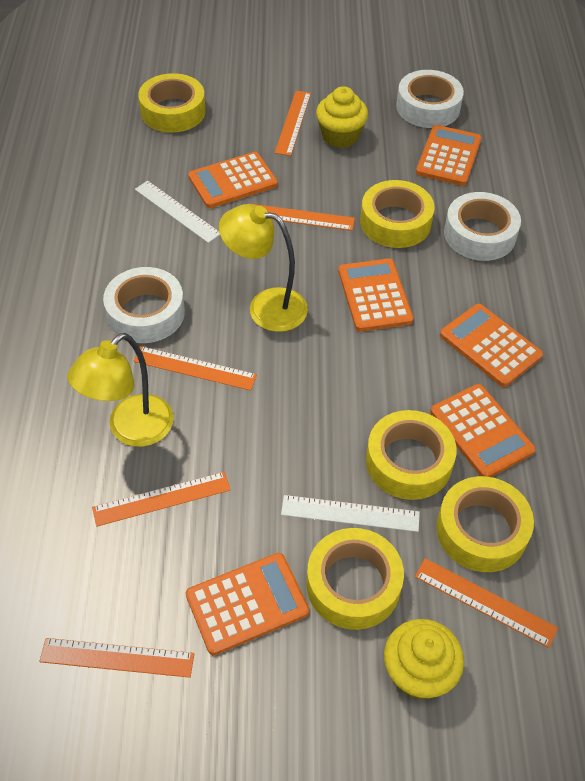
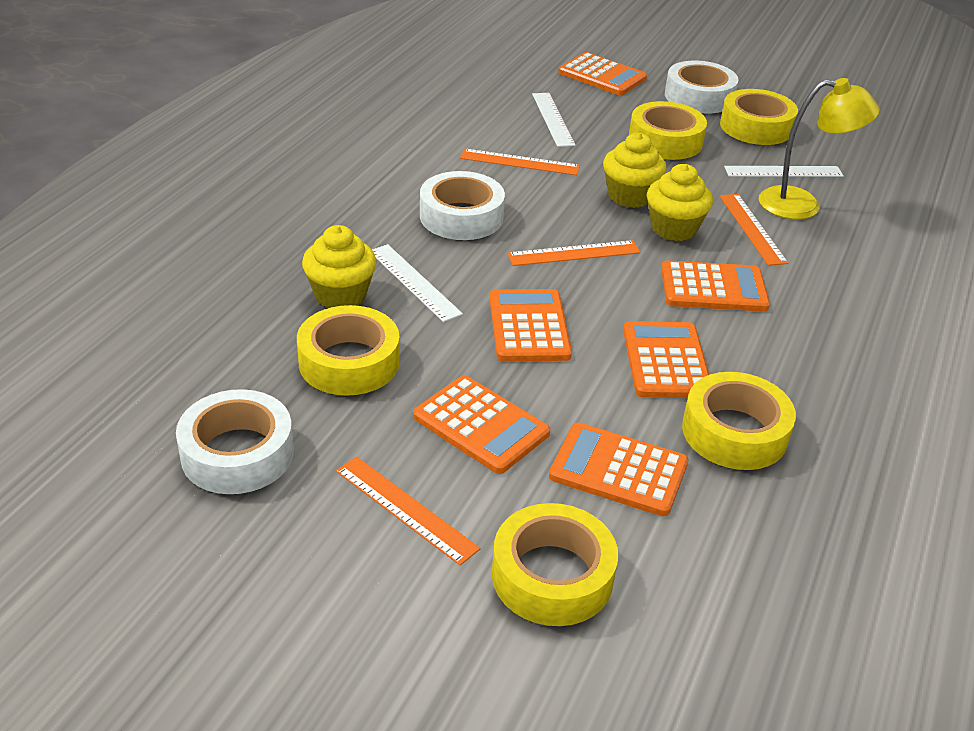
orange ruler: 6 -> 4
white ruler: 2 -> 3
yellow cupcake: 2 -> 3
yellow lamp: 2 -> 1

